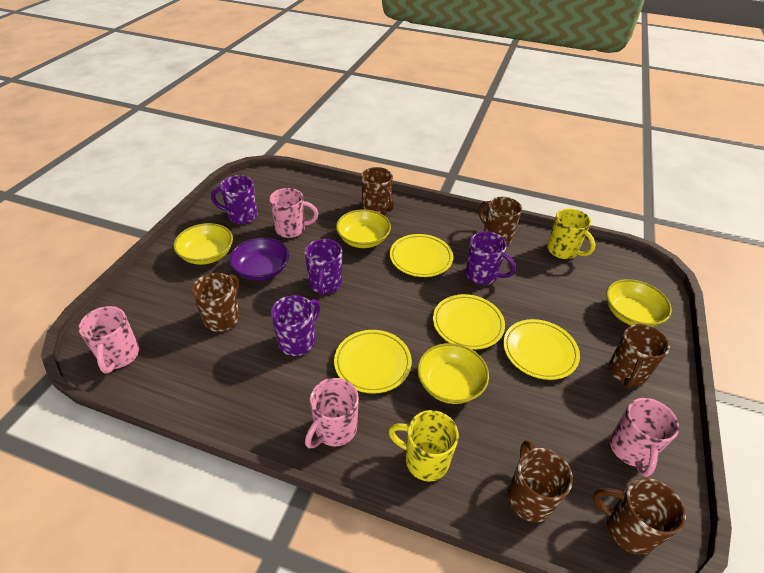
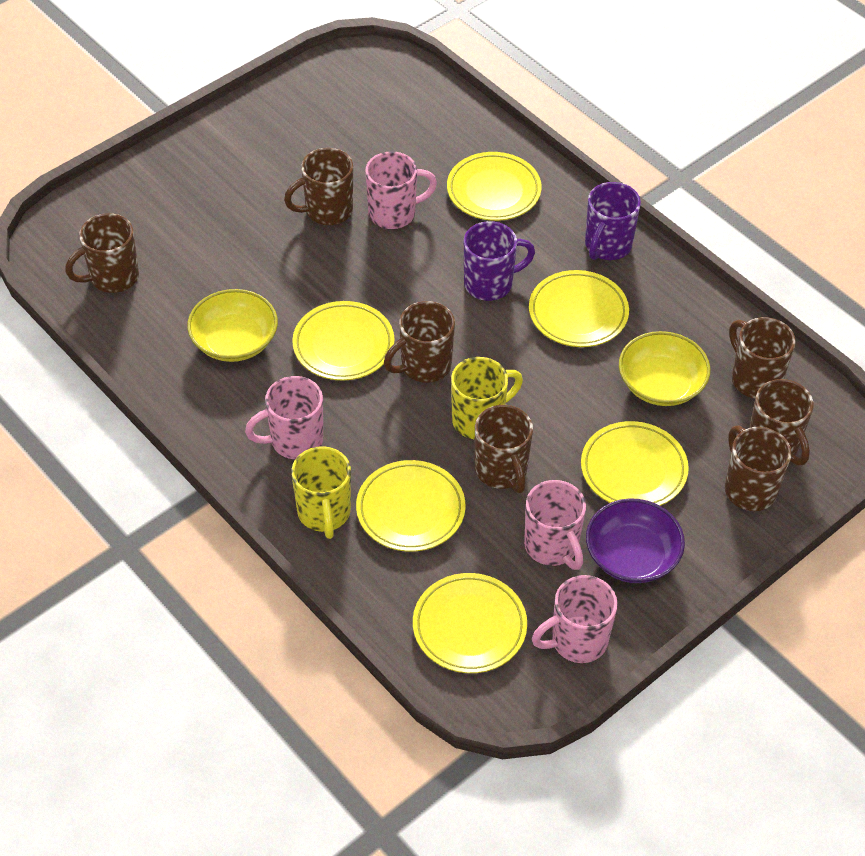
brown mug: 6 -> 7
purple mug: 4 -> 2
yellow bowl: 4 -> 2
yellow plate: 4 -> 6

